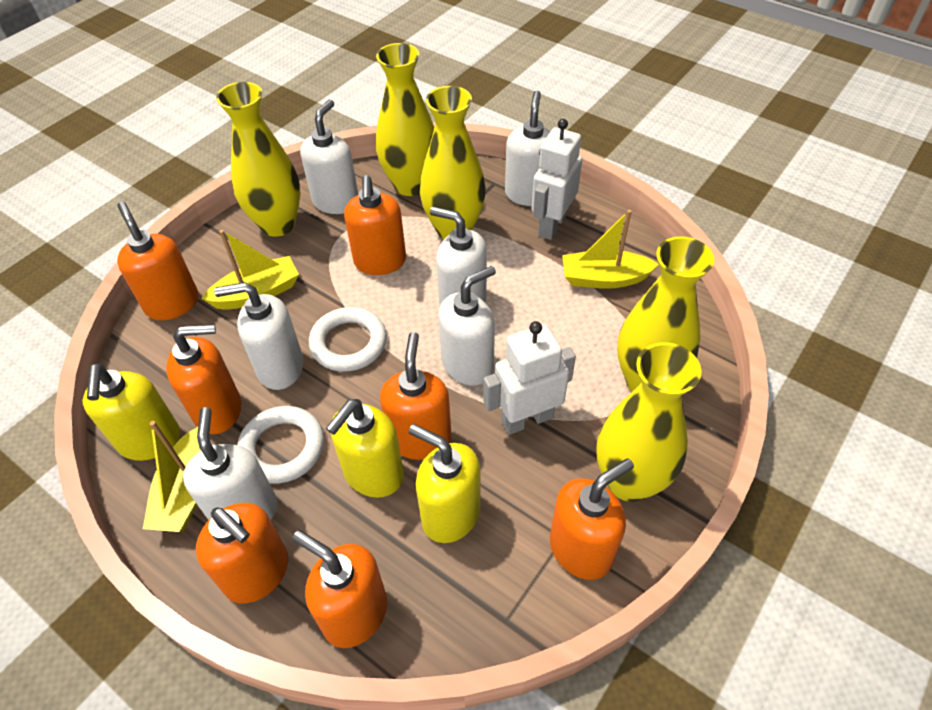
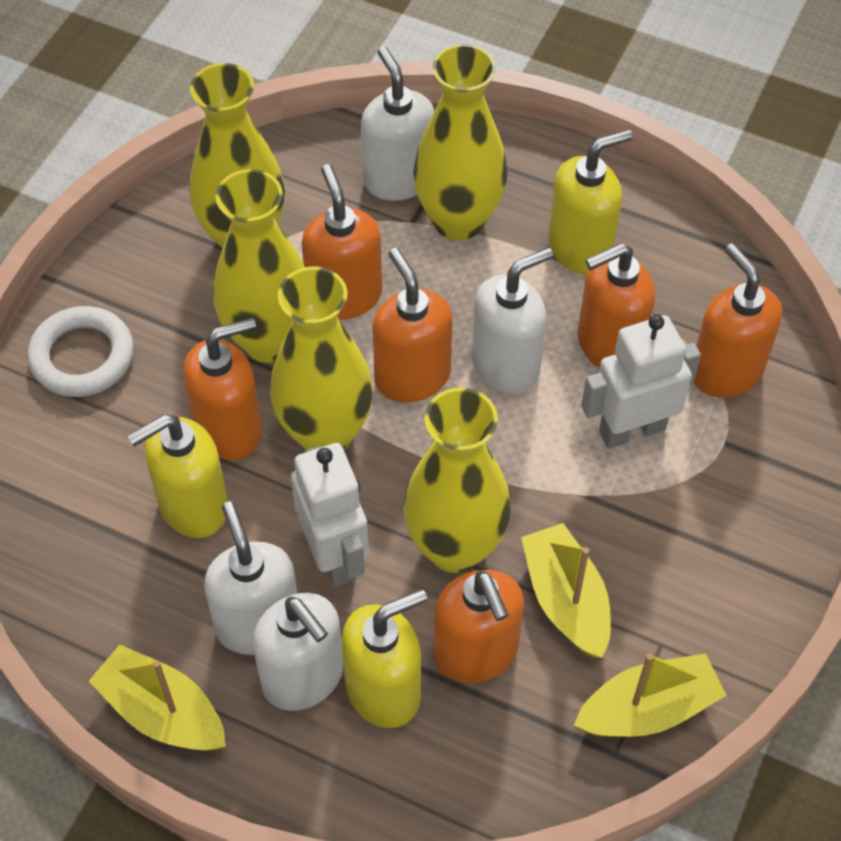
orange soap dispenser: 7 -> 6
white ring: 2 -> 1
white soap dispenser: 6 -> 4

